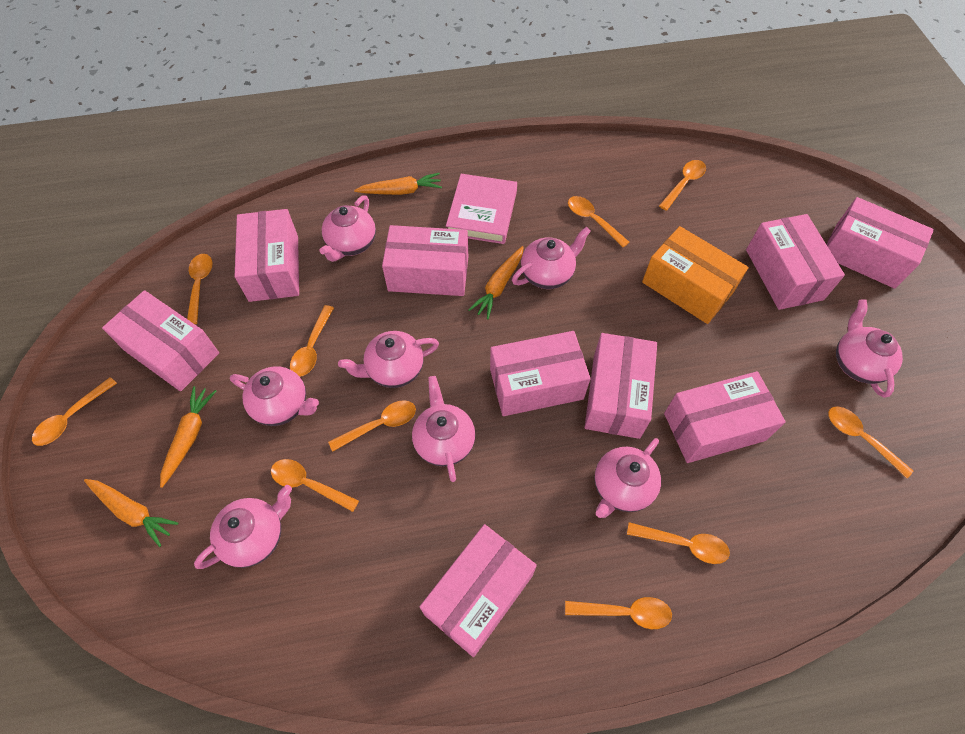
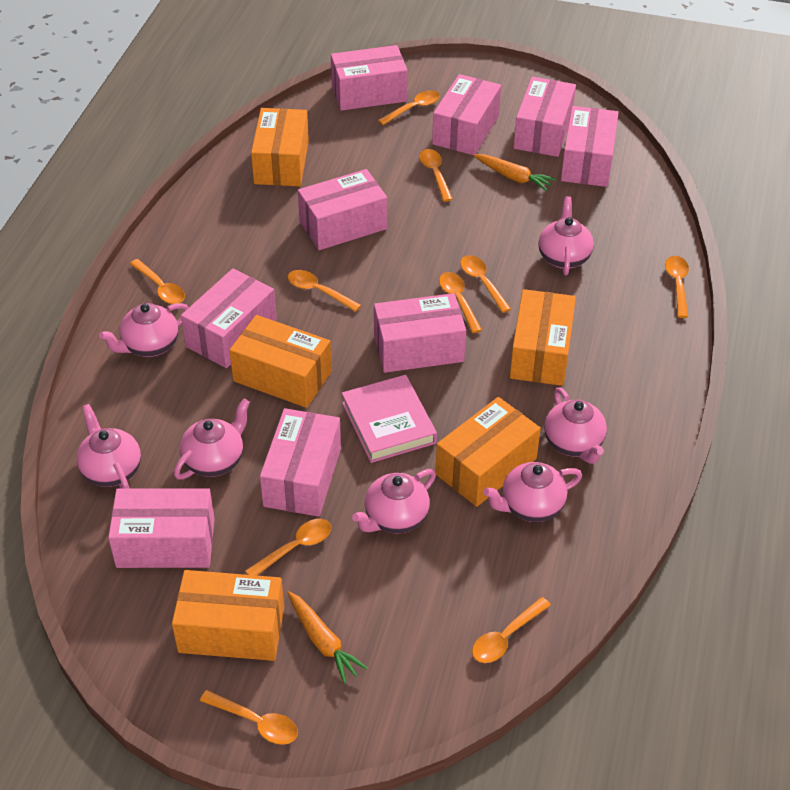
orange box: 1 -> 5
orange carrot: 4 -> 2
pink teapot: 8 -> 7

